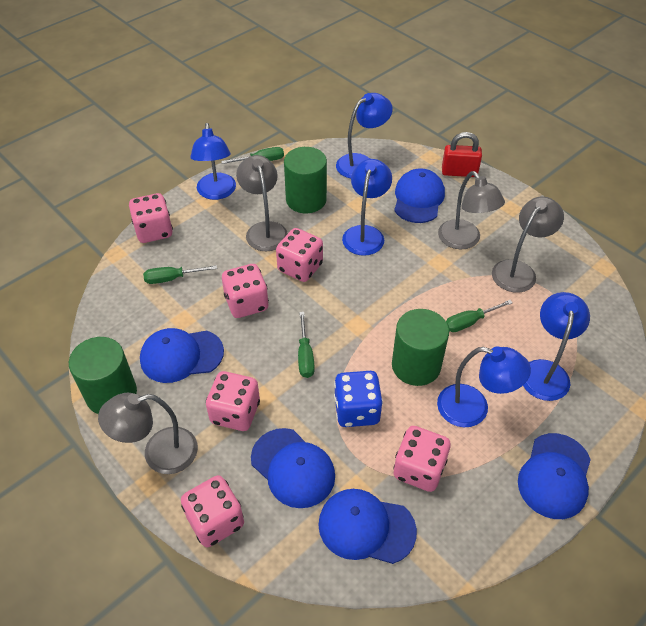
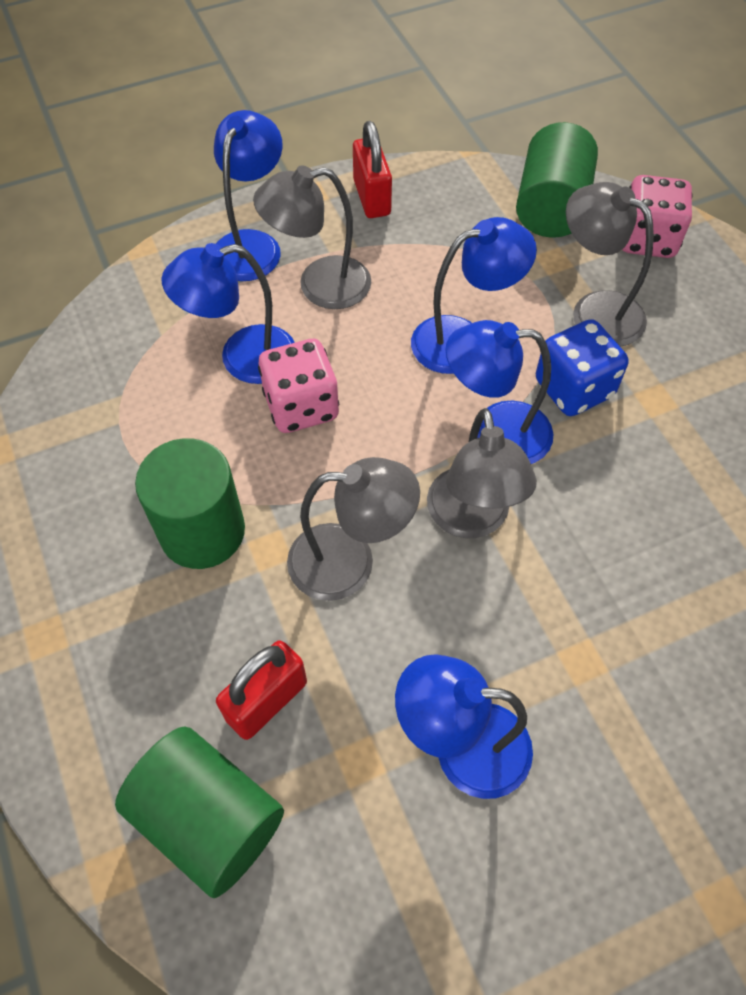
blue cap: 5 -> 0
green screwdriver: 4 -> 0
pink dice: 6 -> 2
red padlock: 1 -> 2

